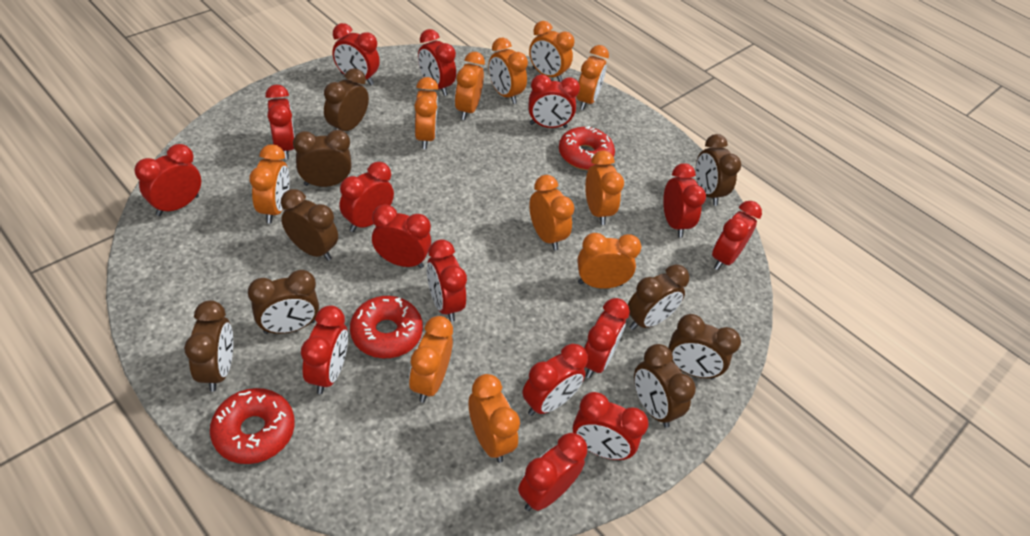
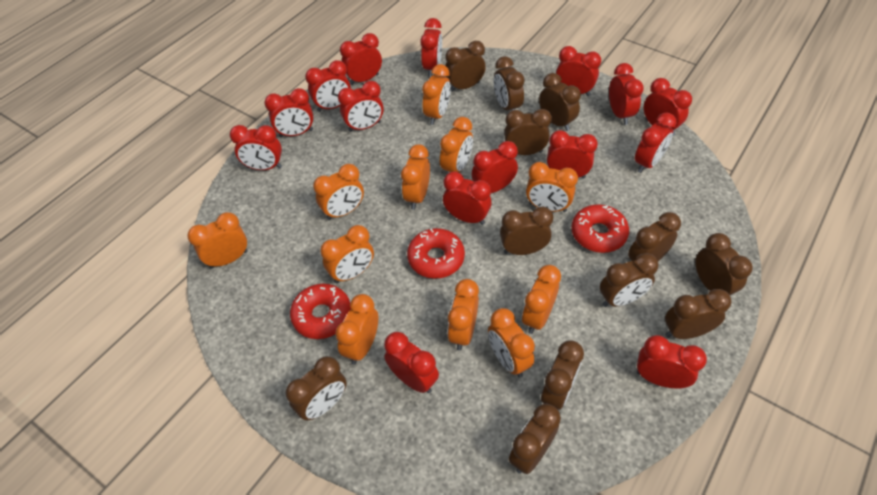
brown clock: 9 -> 12

